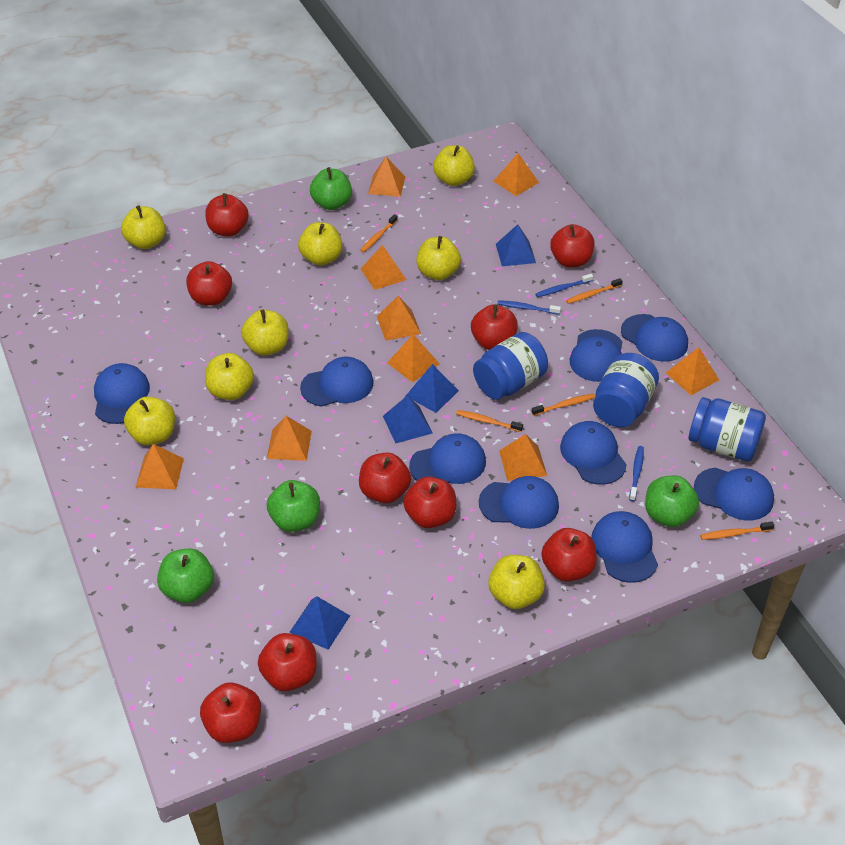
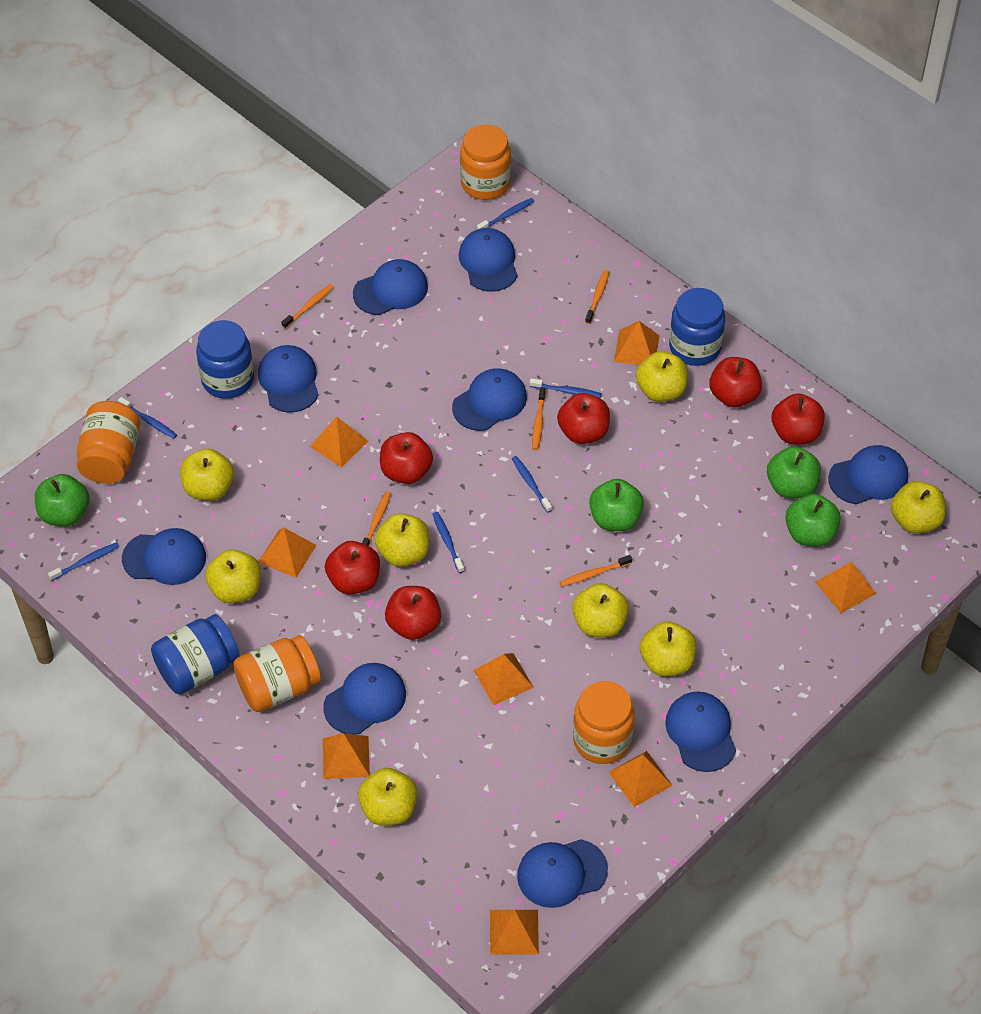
blue pyramid: 4 -> 0
blue toothbrush: 3 -> 6
orange jar: 0 -> 4
orange pyramid: 9 -> 8
red apple: 9 -> 6

